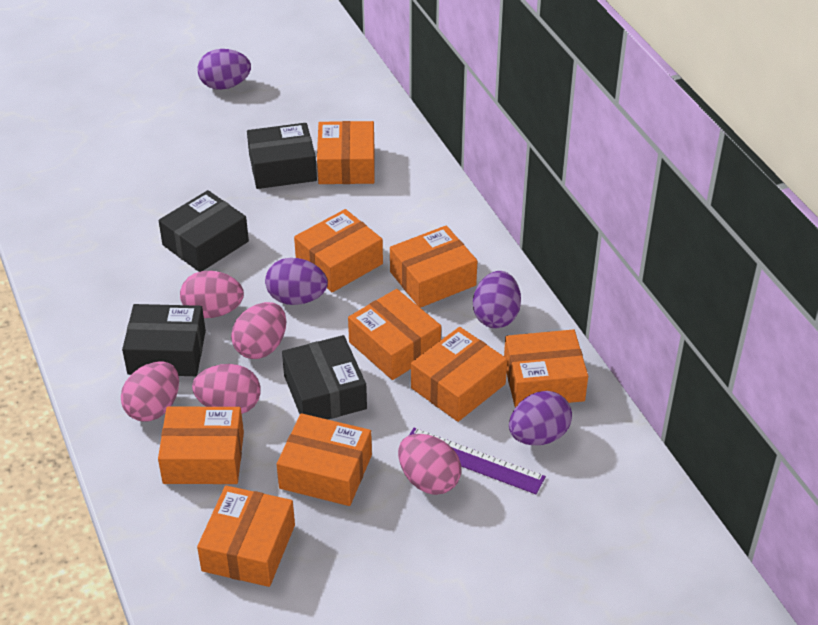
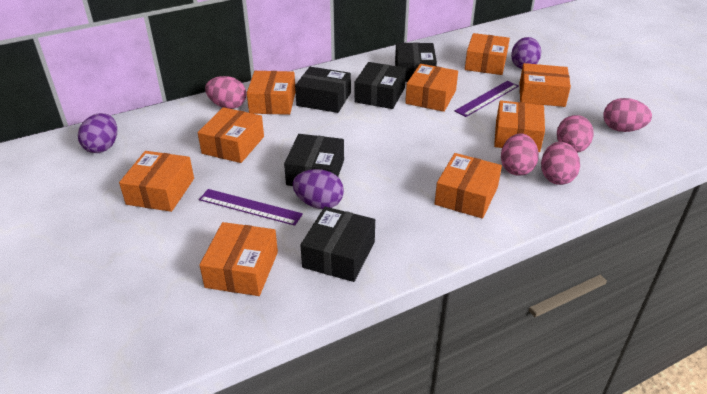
black box: 4 -> 5
purple egg: 4 -> 3
purple ruler: 1 -> 2

